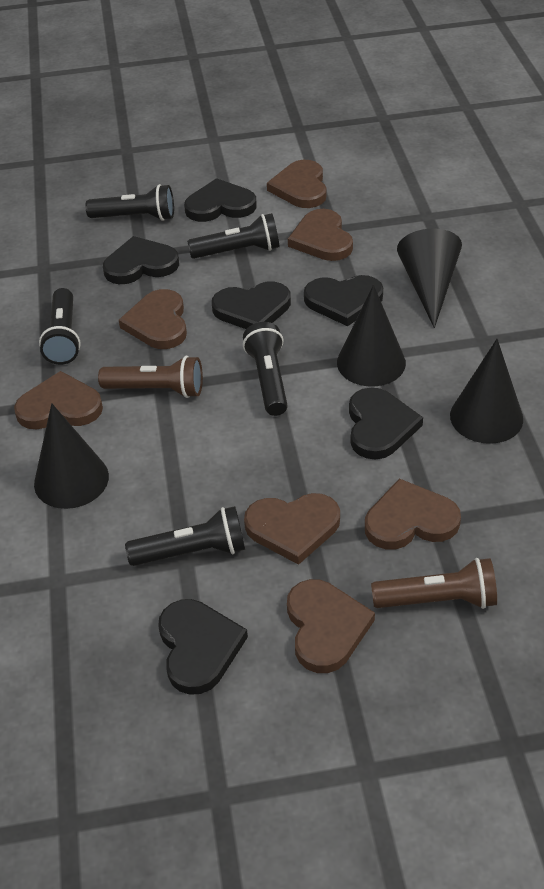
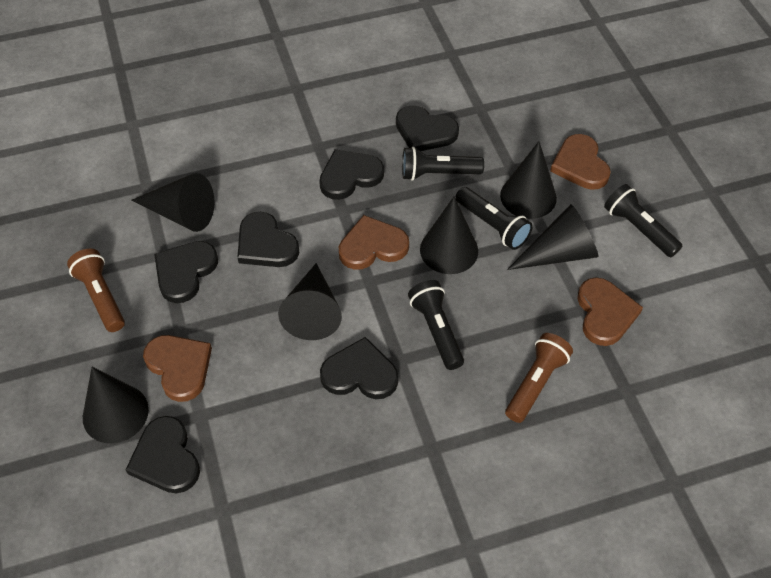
black cone: 4 -> 6
black flashlight: 5 -> 4
brown heart: 7 -> 4

